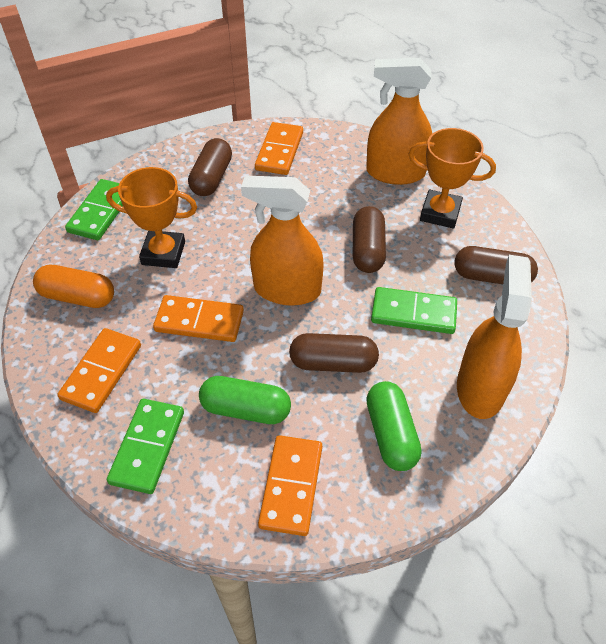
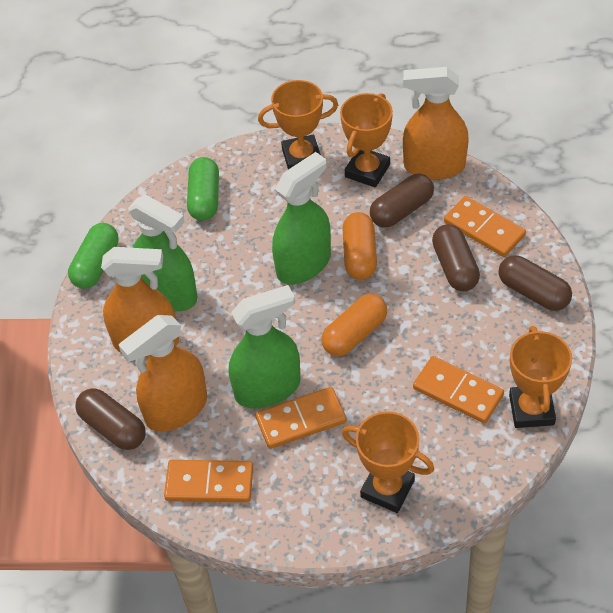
green domino: 3 -> 0
green spray bottle: 0 -> 3
orange capsule: 1 -> 2
orange trophy: 2 -> 4

